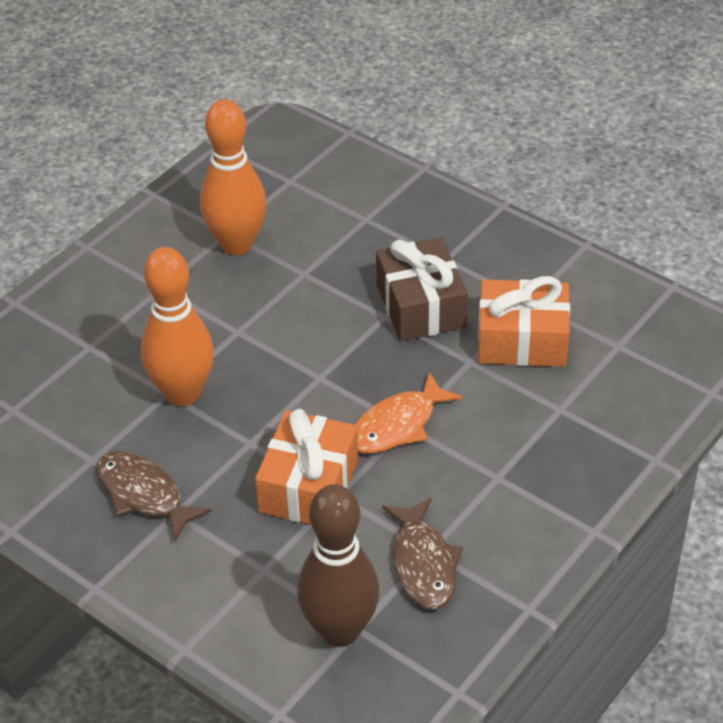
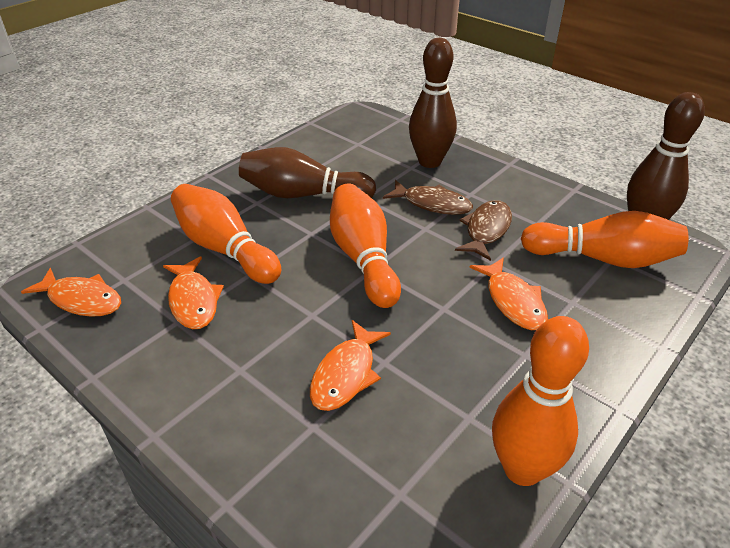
brown bowling pin: 1 -> 3
brown gift: 1 -> 0
orange bowling pin: 2 -> 4
orange fish: 1 -> 4
orange gift: 2 -> 0

